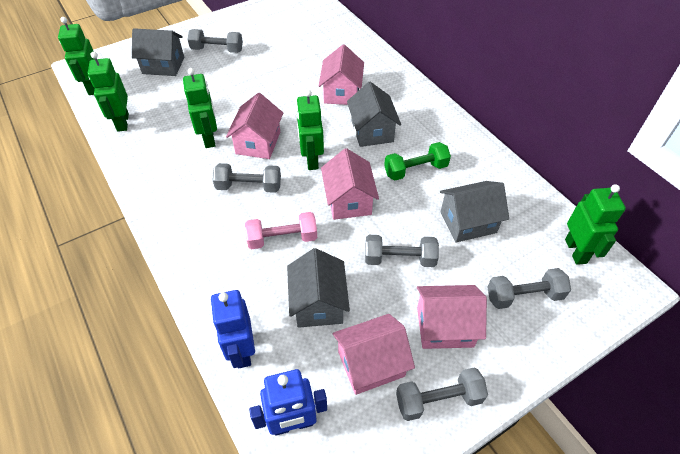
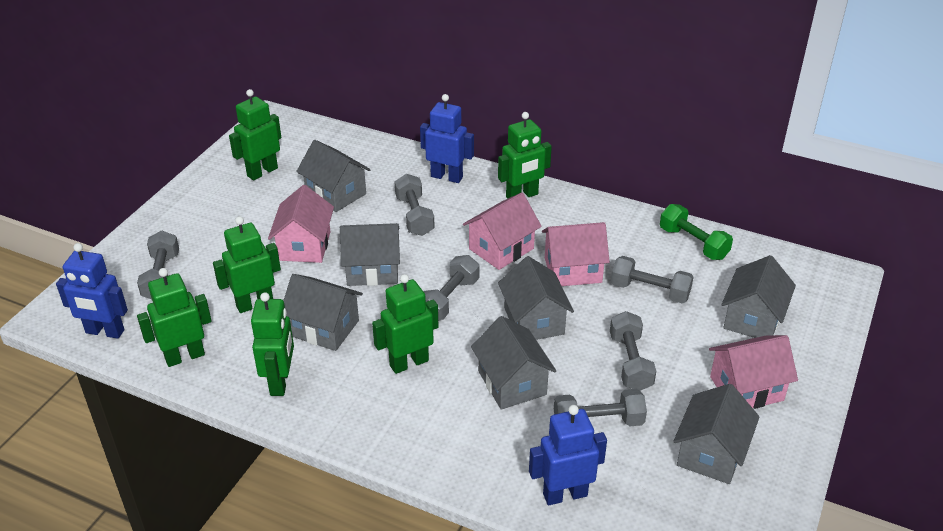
blue robot: 2 -> 3
green robot: 5 -> 6
grey dumbbell: 5 -> 6
grey house: 4 -> 7
pink dumbbell: 1 -> 0
pink house: 5 -> 4

